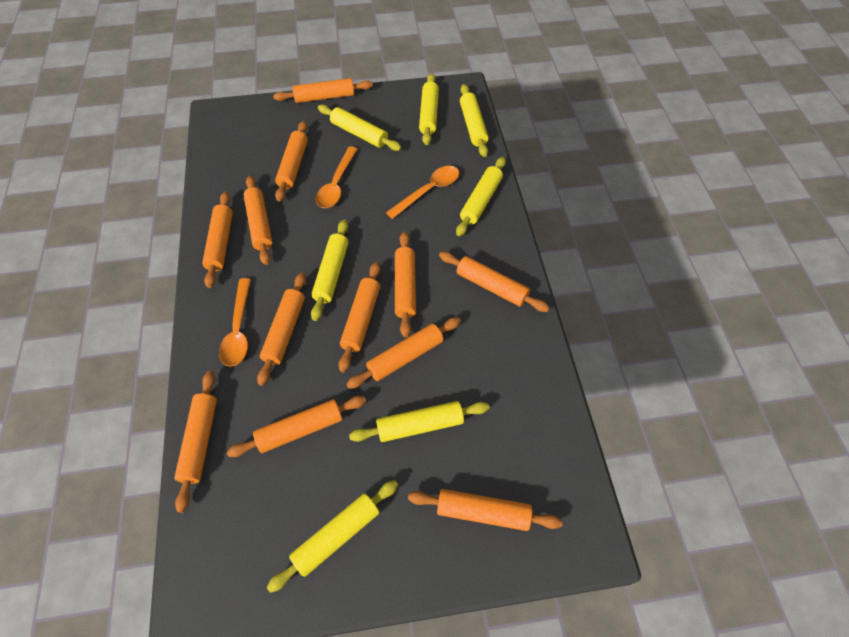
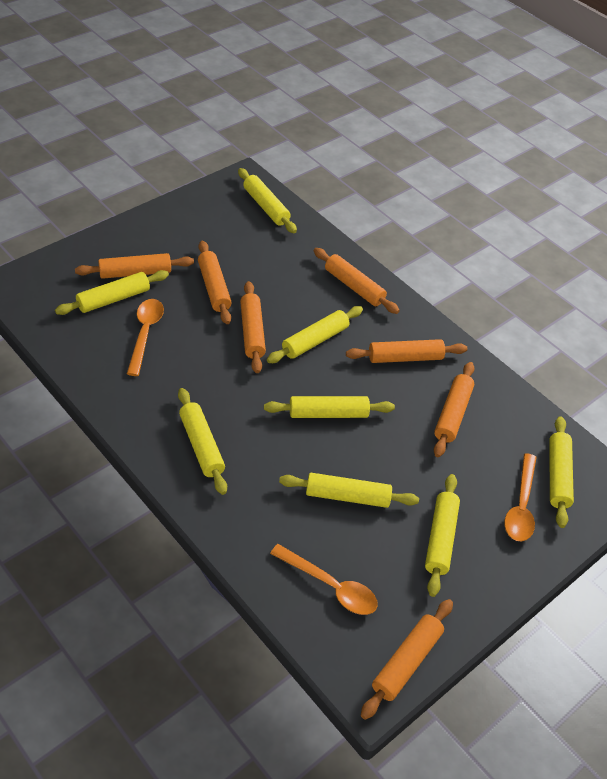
orange rolling pin: 12 -> 7
yellow rolling pin: 7 -> 8

